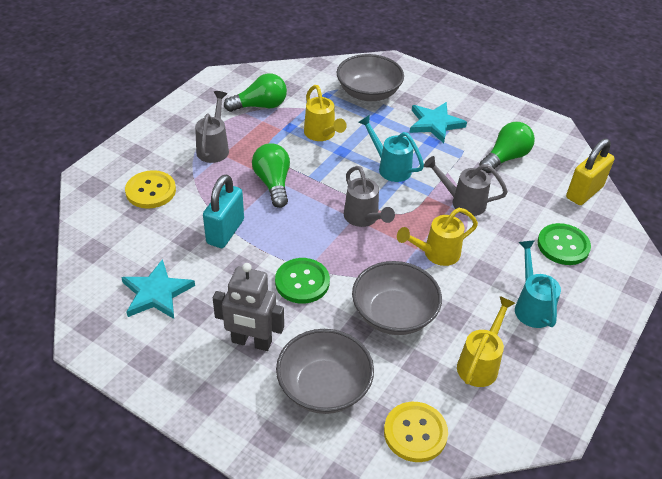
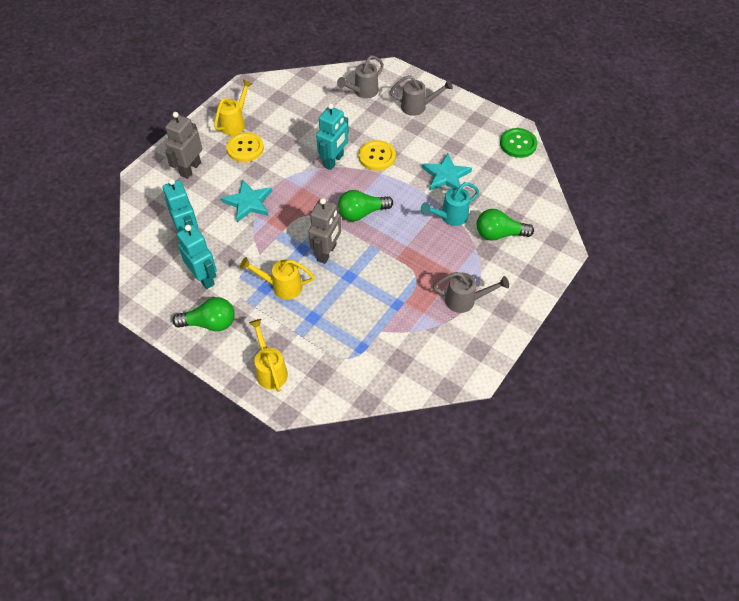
green button: 2 -> 1
grey bowl: 3 -> 0
grey robot: 1 -> 2
turquoise padlock: 1 -> 0
turquoise robot: 0 -> 3
turquoise watering can: 2 -> 1
yellow padlock: 1 -> 0

